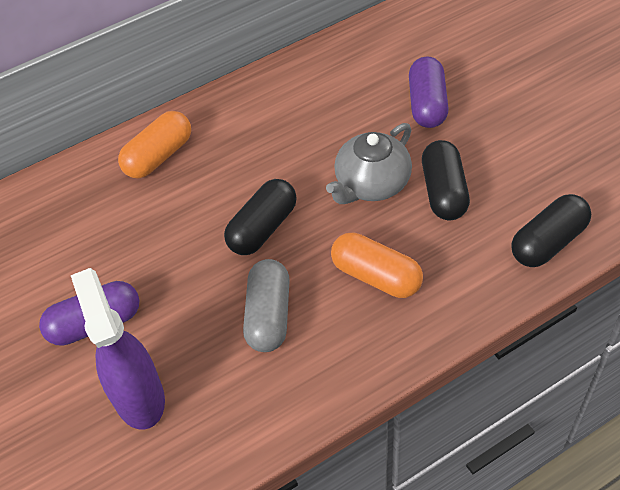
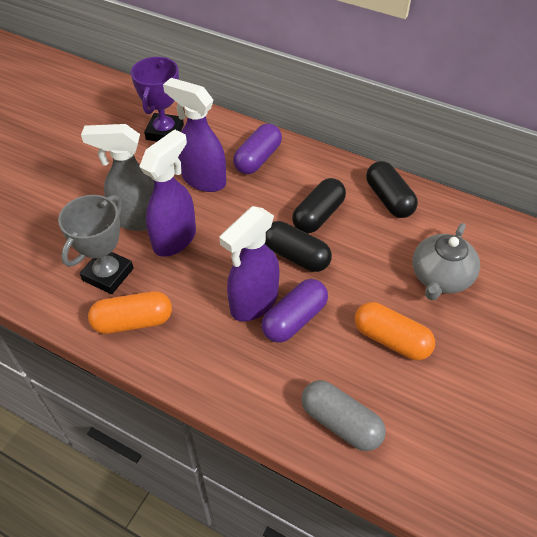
grey spray bottle: 0 -> 1
grey trophy: 0 -> 1
purple spray bottle: 1 -> 3
purple trophy: 0 -> 1

